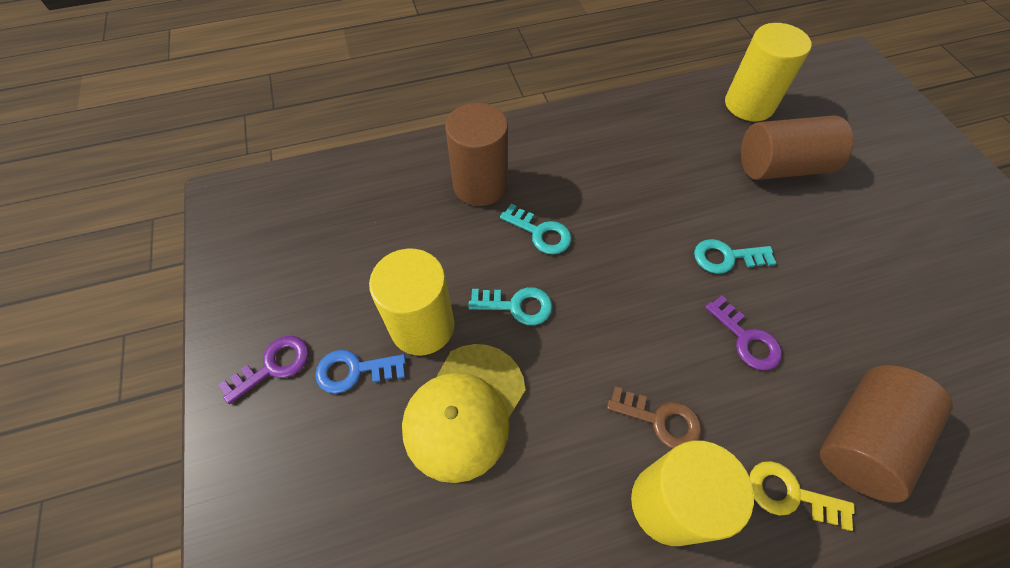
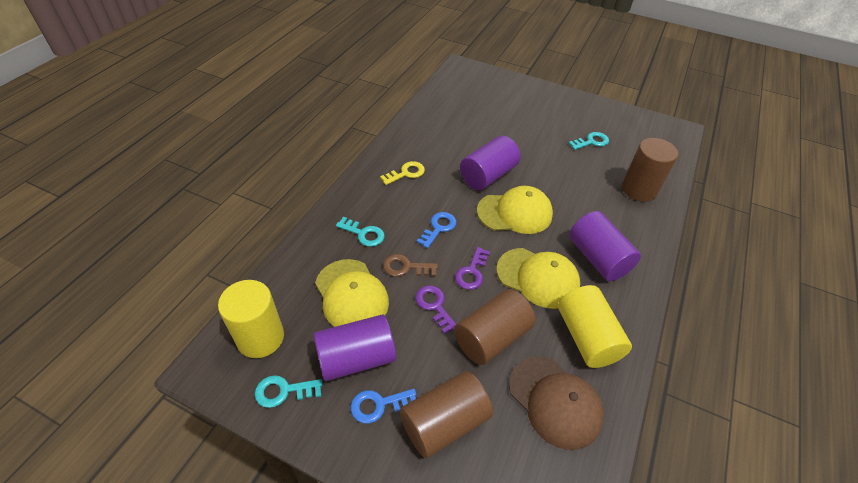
blue key: 1 -> 2
brown cap: 0 -> 1
purple cylinder: 0 -> 3
yellow cap: 1 -> 3
yellow cylinder: 3 -> 2

